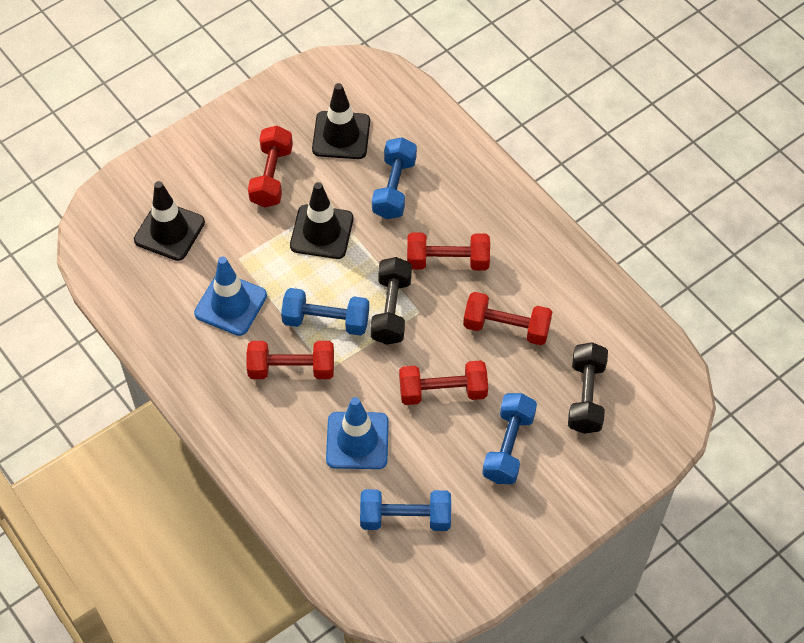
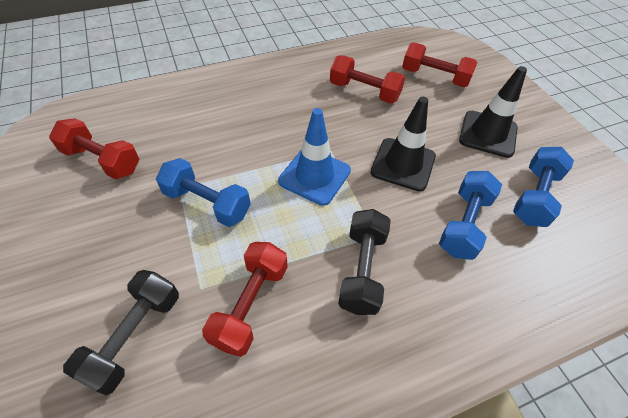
black traffic cone: 3 -> 2
blue dumbbell: 4 -> 3
blue traffic cone: 2 -> 1
red dumbbell: 5 -> 4

